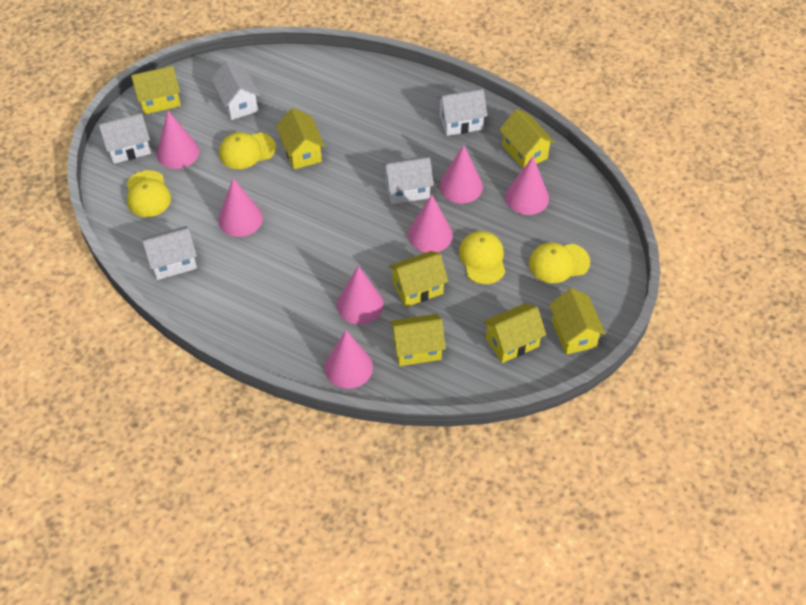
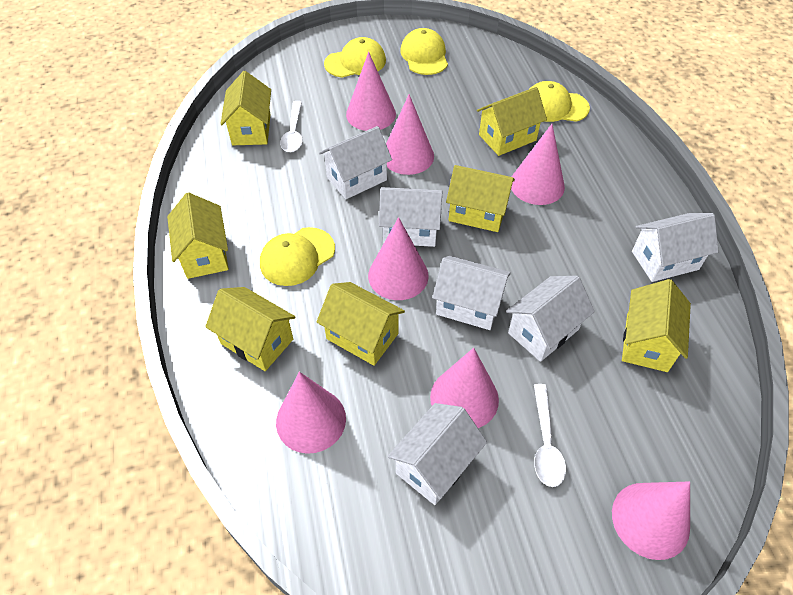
white house: 5 -> 6
white spoon: 0 -> 2

